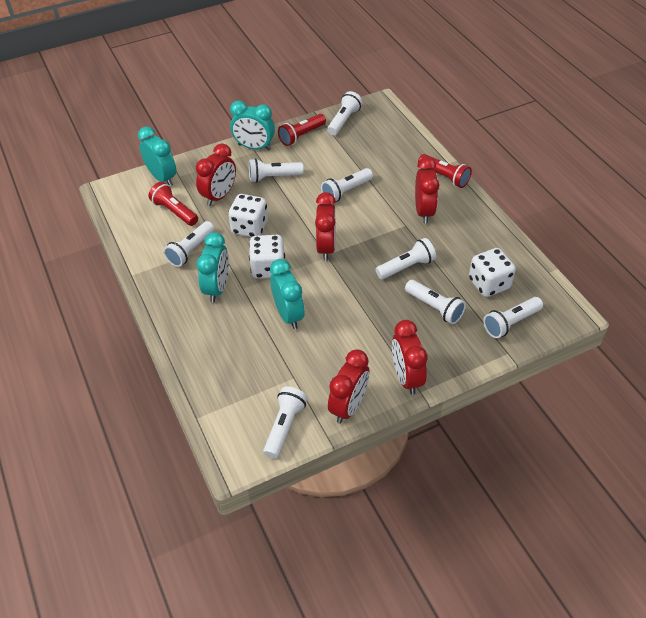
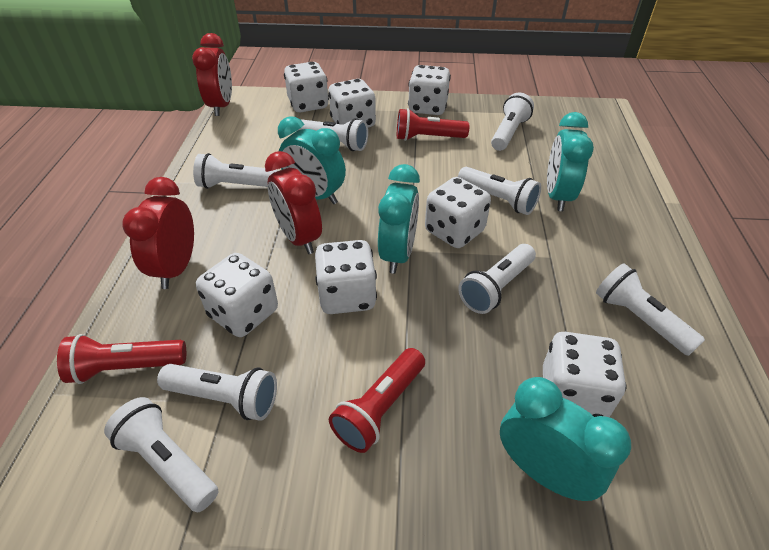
red clock: 5 -> 3
white dice: 3 -> 7

